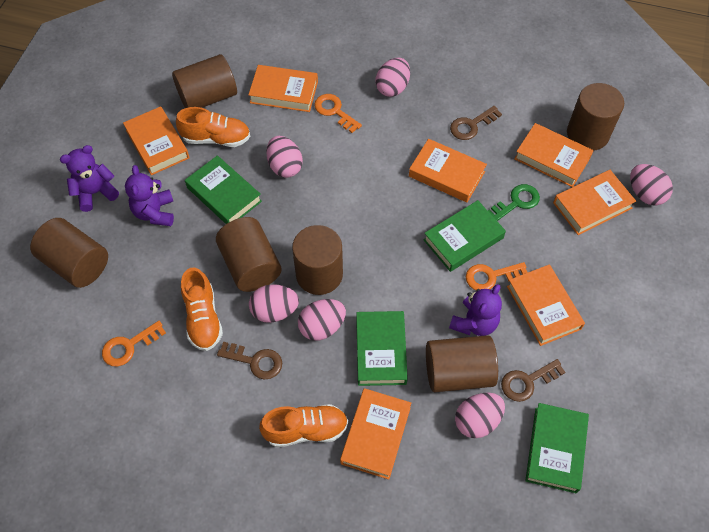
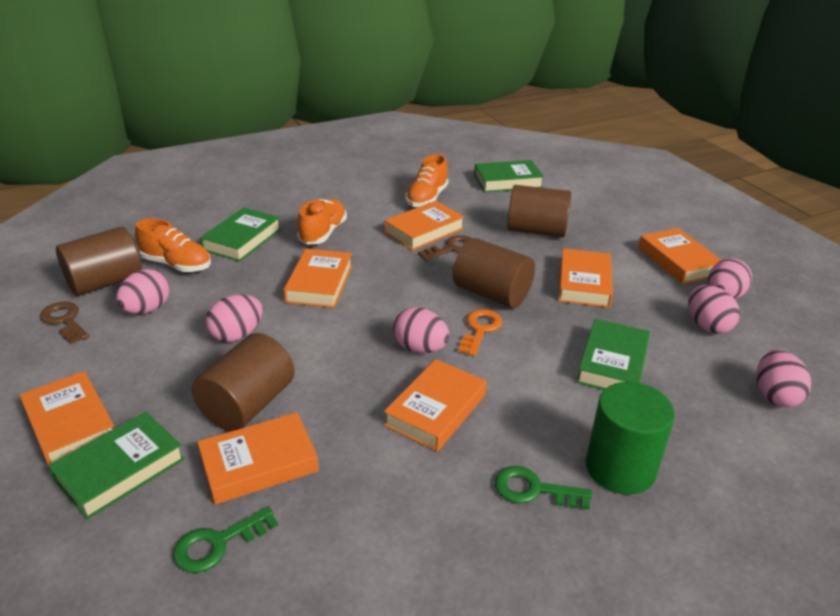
brown cylinder: 6 -> 4
brown key: 3 -> 2
green cylinder: 0 -> 1
green key: 1 -> 2
orange key: 3 -> 1
purple teddy bear: 3 -> 0

